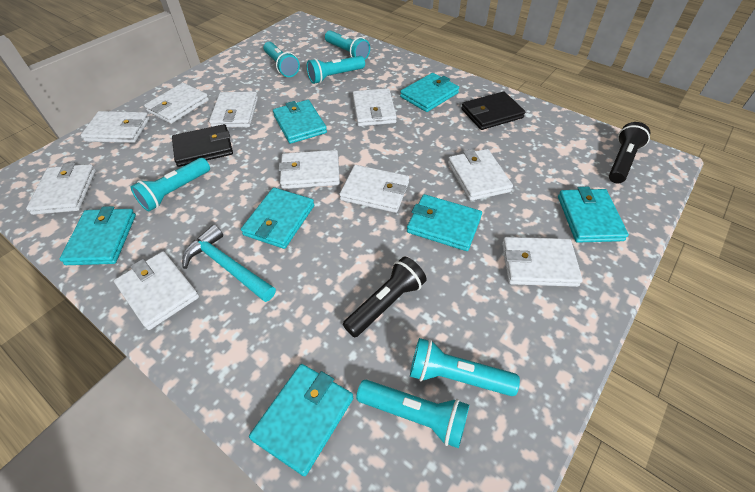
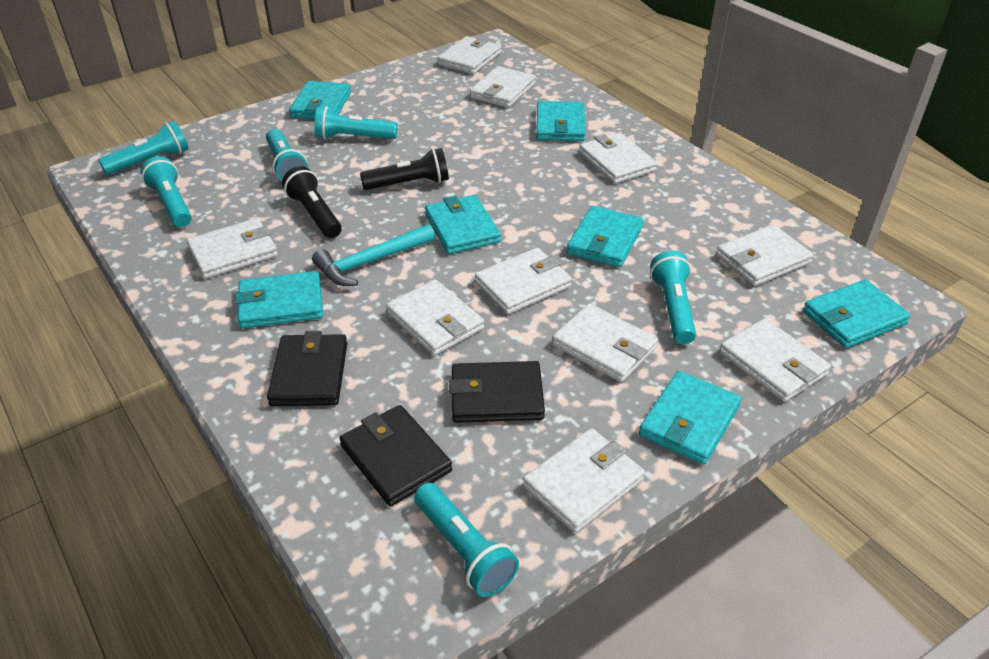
black wallet: 2 -> 3

